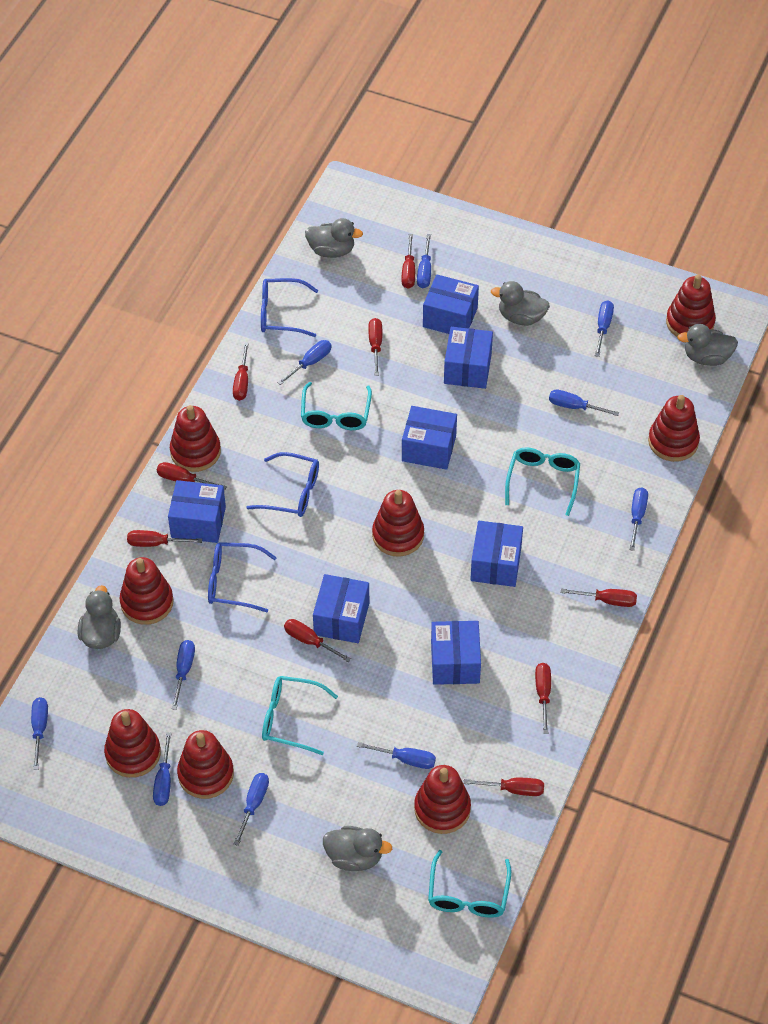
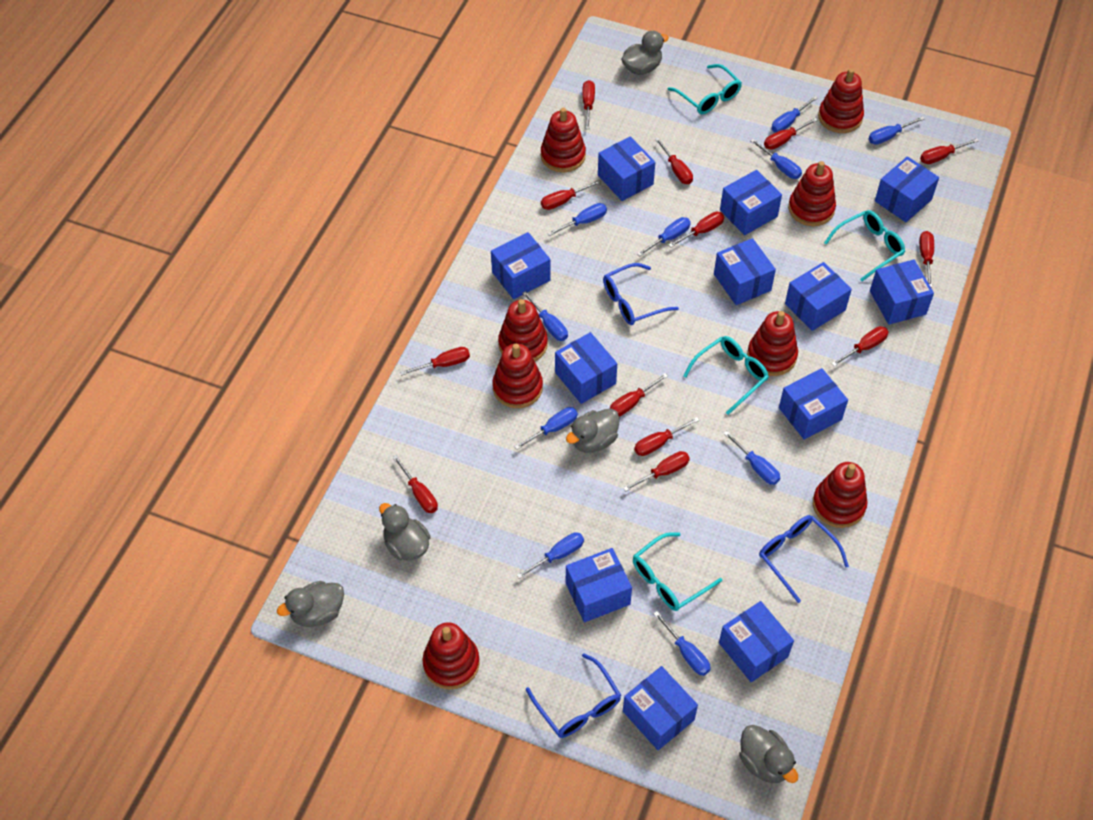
blue box: 7 -> 12
red screwdriver: 9 -> 13

